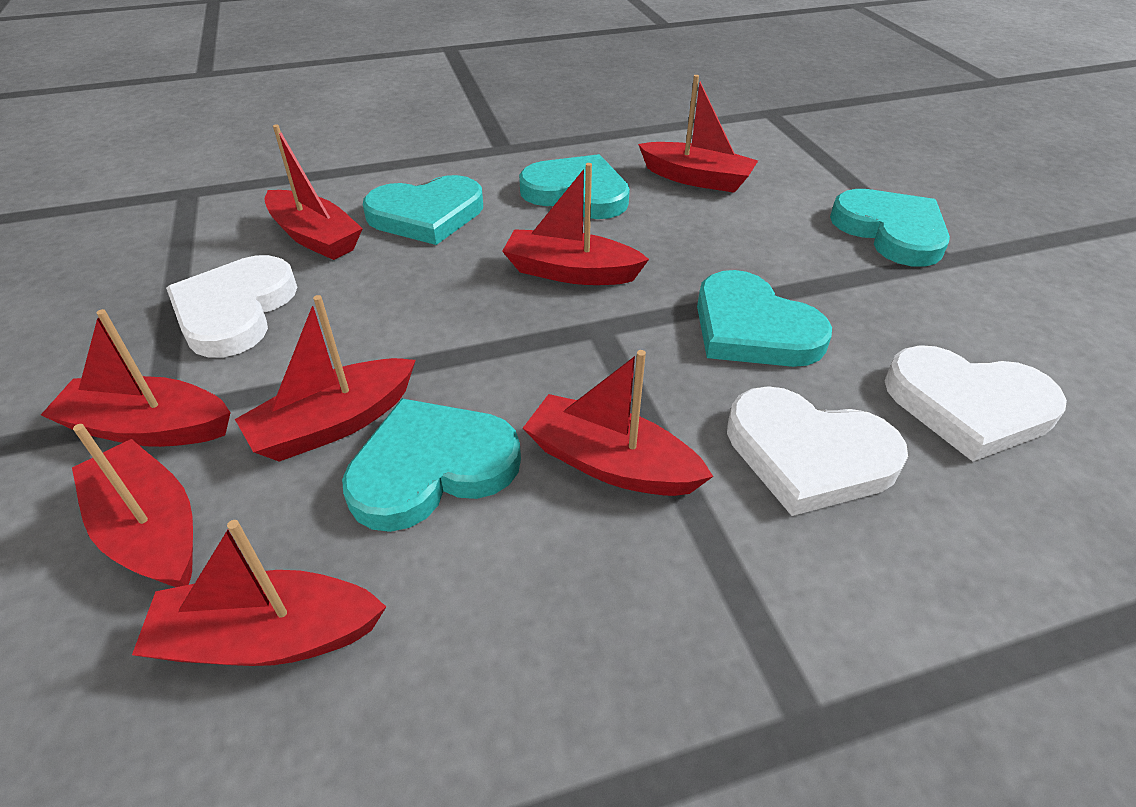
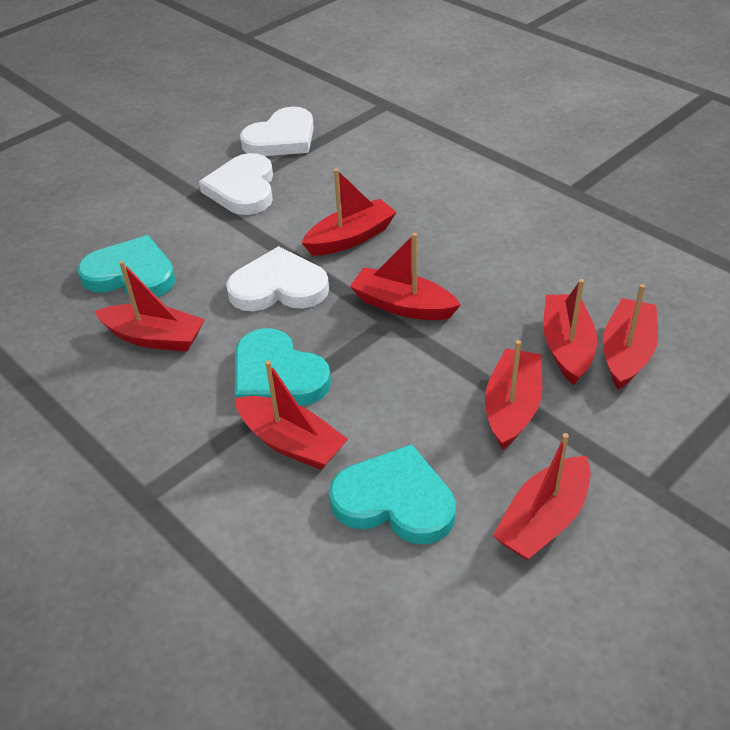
turquoise heart: 5 -> 3

